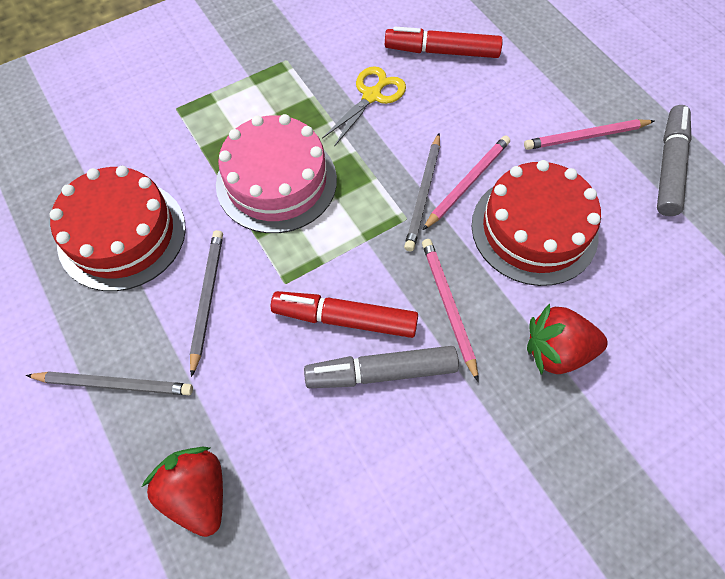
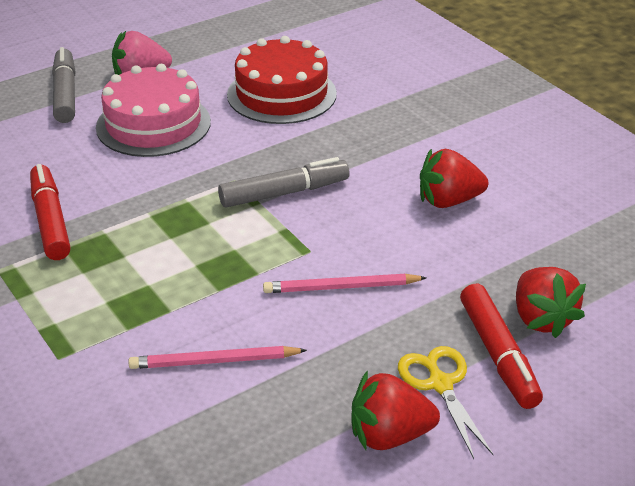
grey pencil: 3 -> 0
pink pencil: 3 -> 2
pink strawberry: 0 -> 1
red cake: 2 -> 1
red strawberry: 2 -> 3

